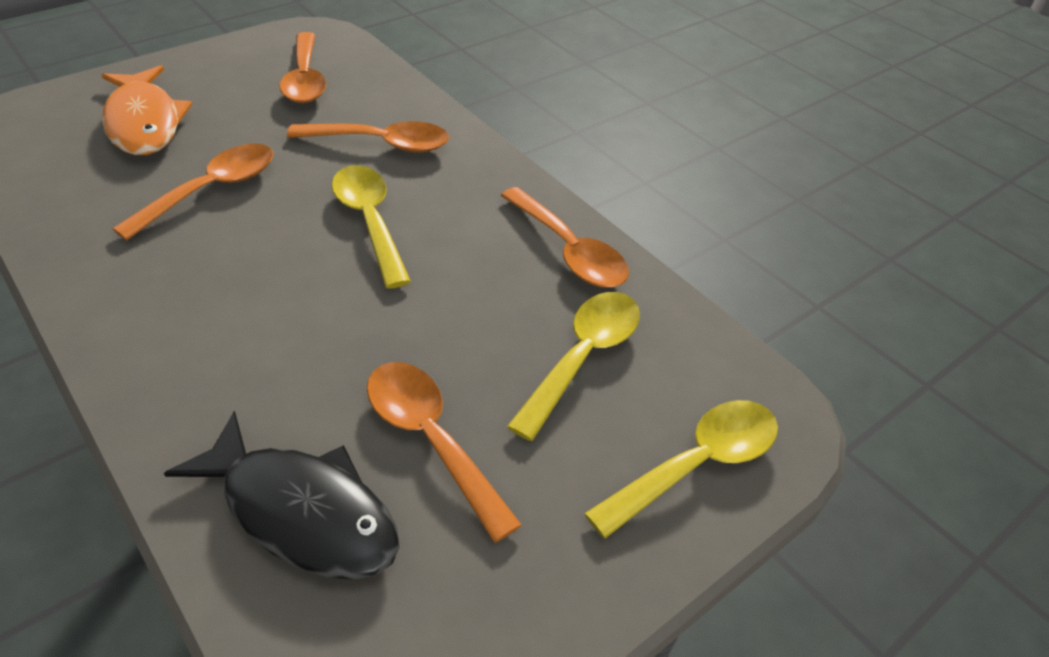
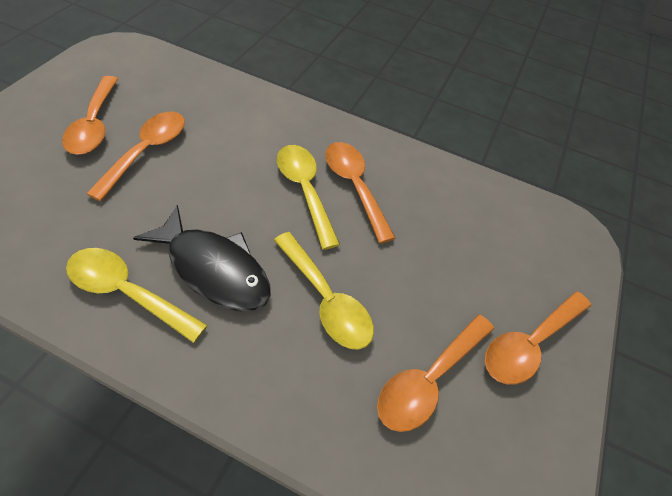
orange fish: 1 -> 0

